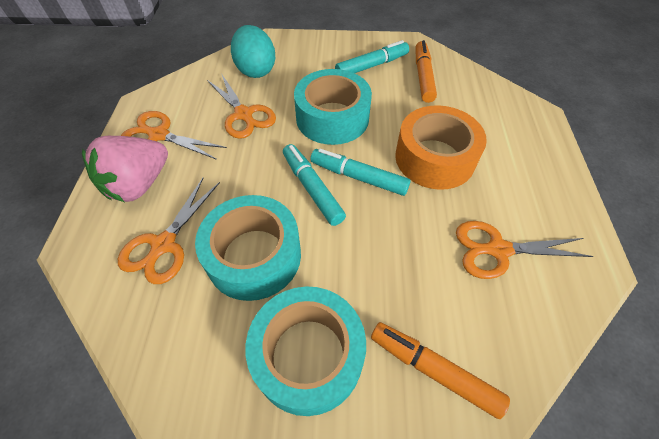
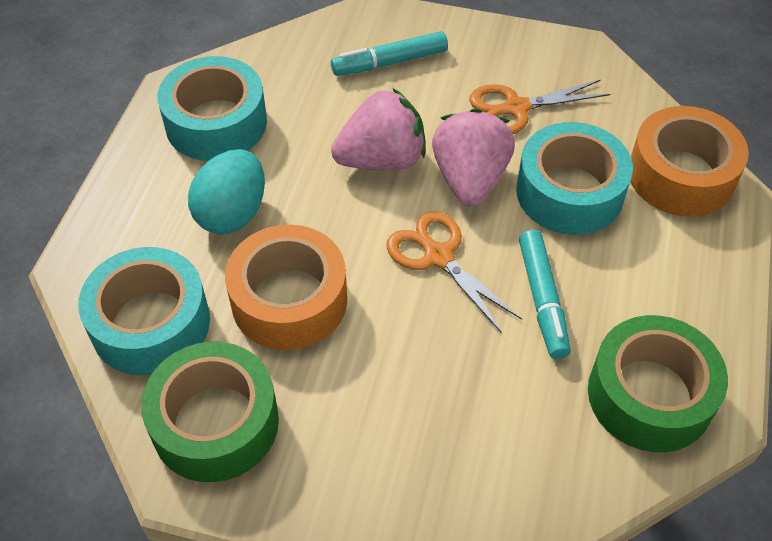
green tape: 0 -> 2
orange marker: 2 -> 0
orange scissors: 4 -> 2
orange tape: 1 -> 2
pink strawberry: 1 -> 2
turquoise marker: 3 -> 2

